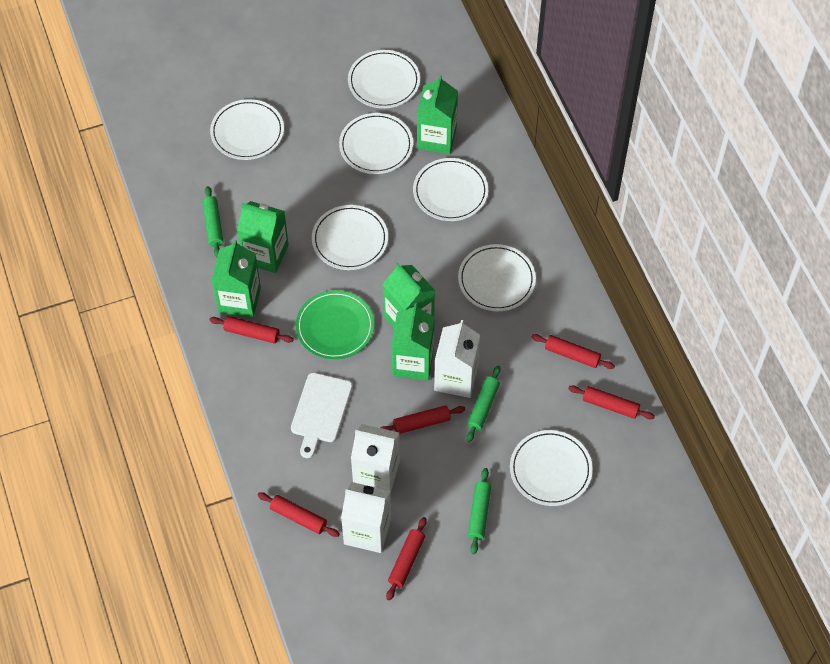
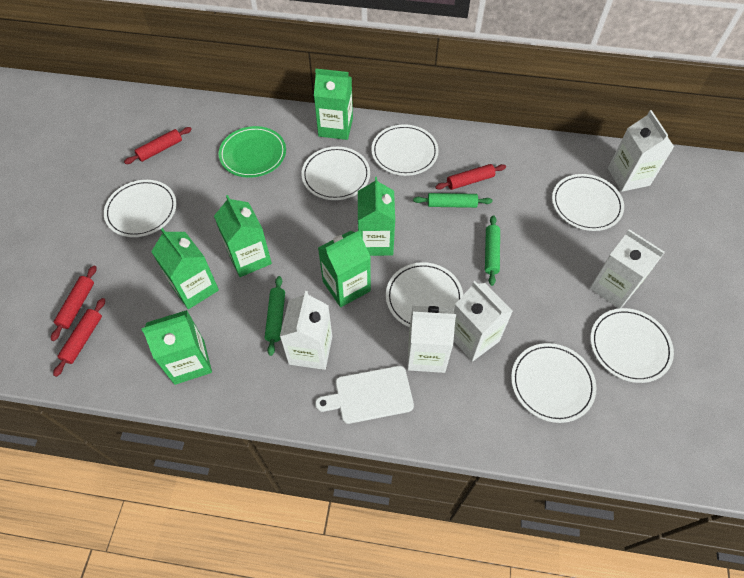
green carton: 5 -> 6
red rolling pin: 6 -> 4
white carton: 3 -> 5

